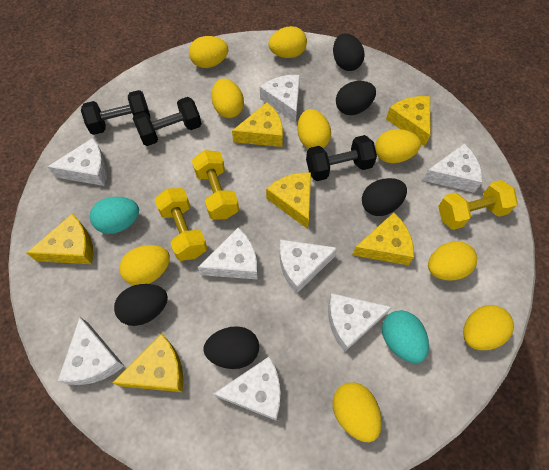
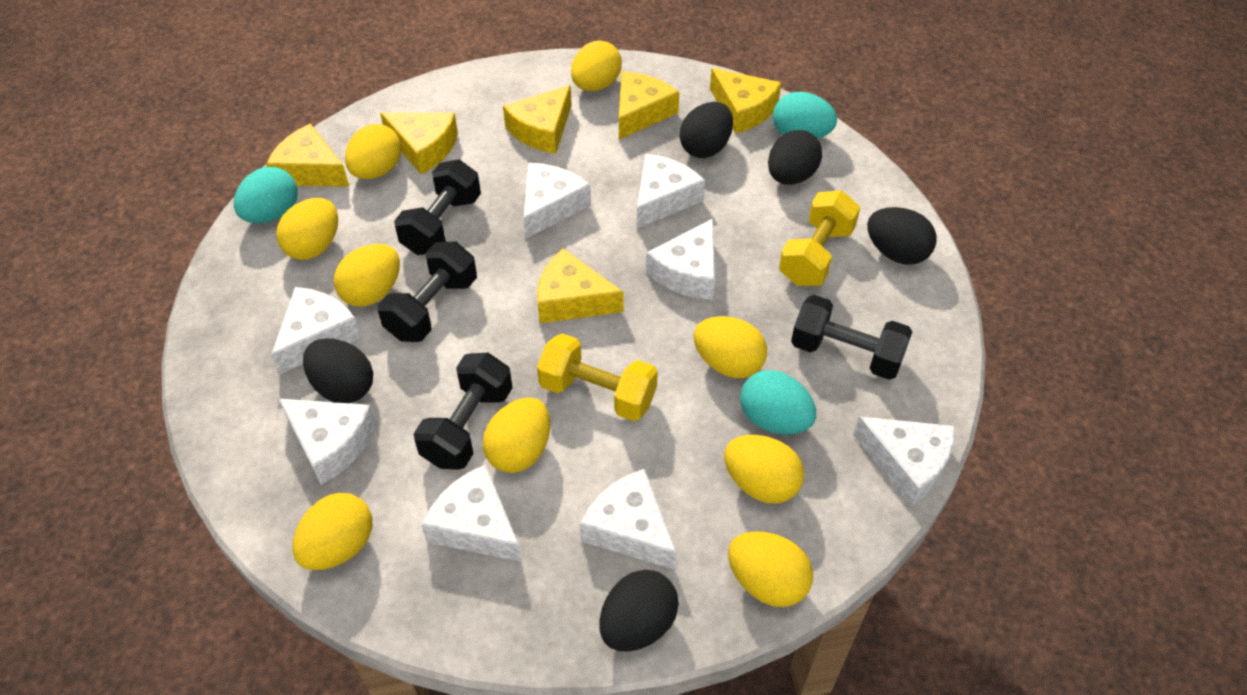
black dumbbell: 3 -> 4
turquoise egg: 2 -> 3
yellow dumbbell: 3 -> 2

